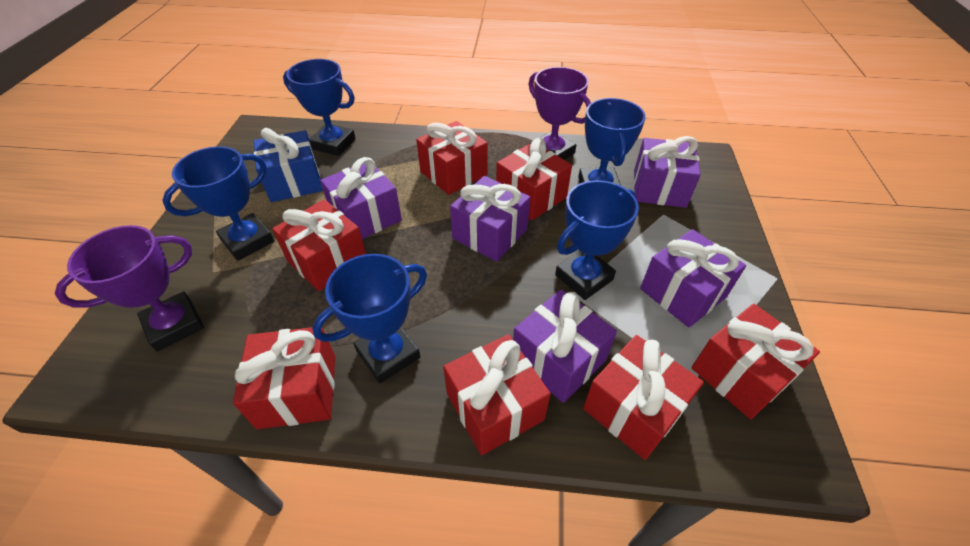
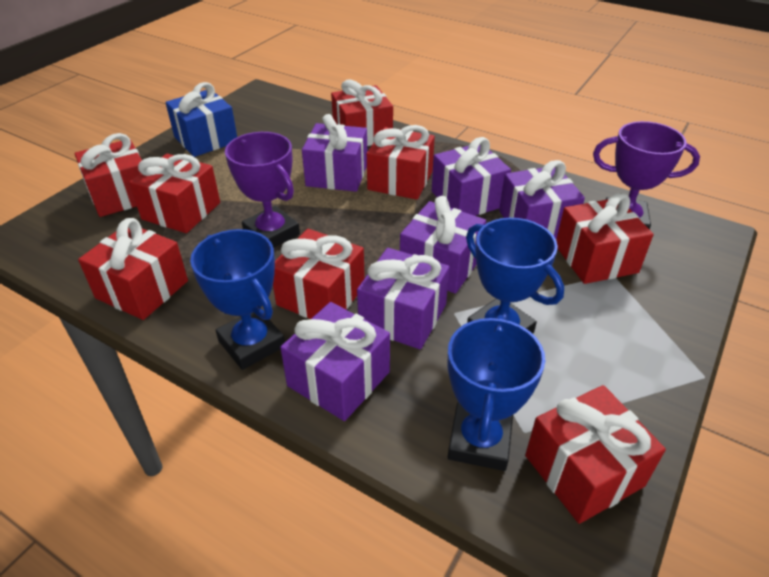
blue trophy: 5 -> 3
purple gift: 5 -> 6
red gift: 7 -> 8

